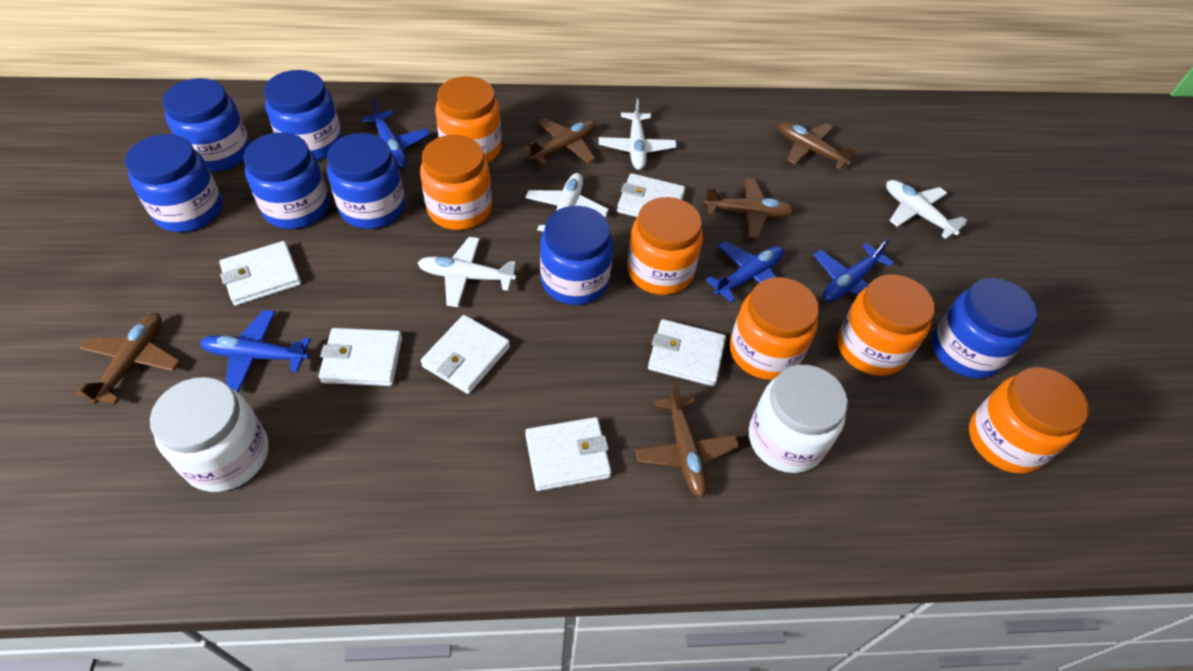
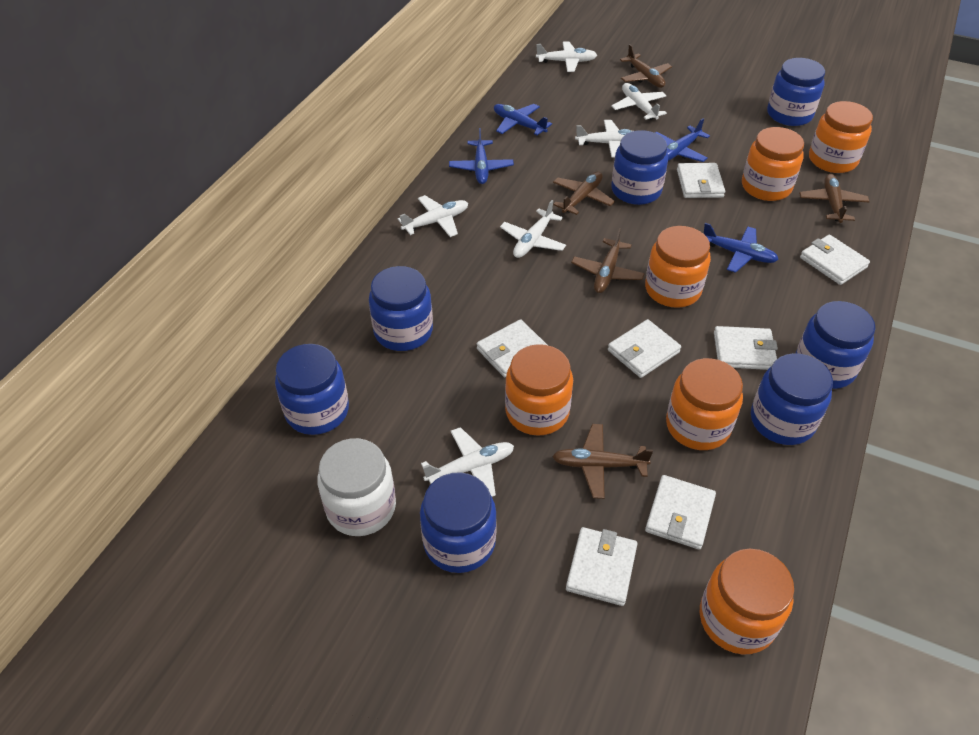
white jar: 2 -> 1
white plane: 4 -> 6
white wallet: 6 -> 7

